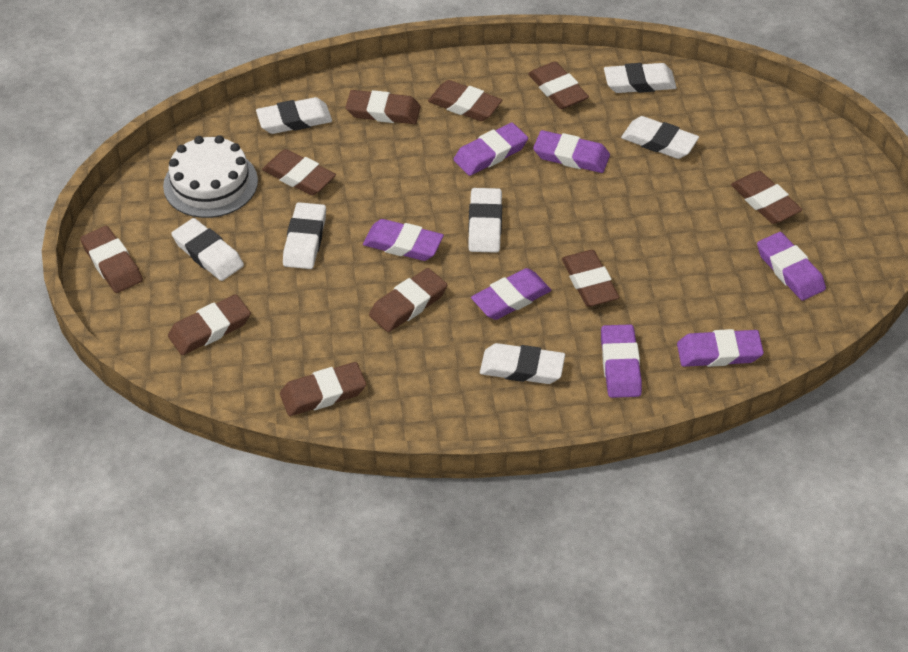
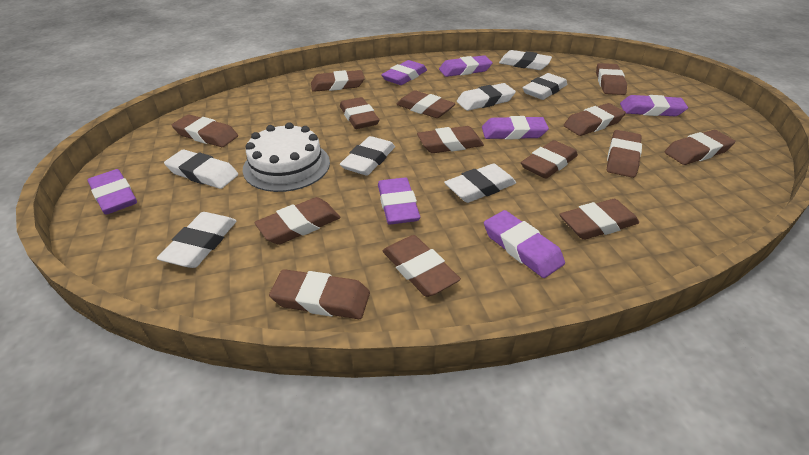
brown eraser: 10 -> 14

